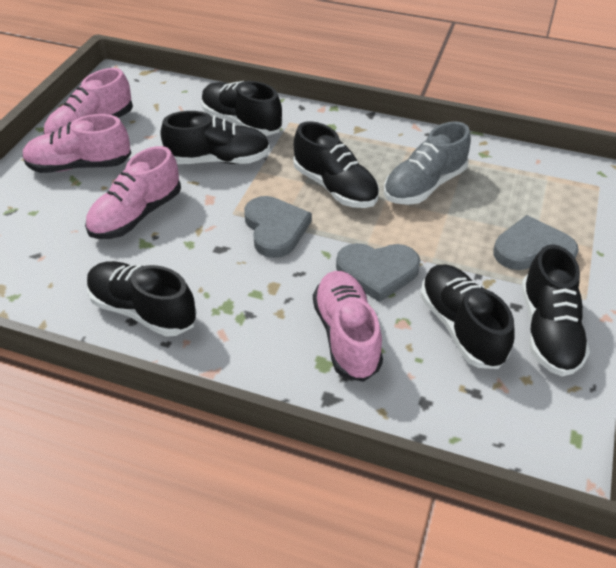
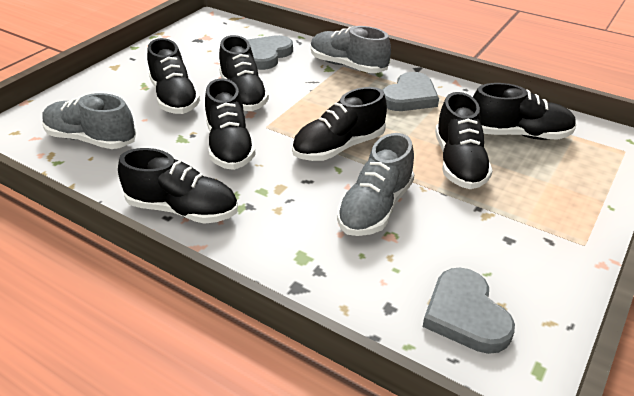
black shoe: 6 -> 7
grey shoe: 1 -> 3
pink shoe: 4 -> 0

